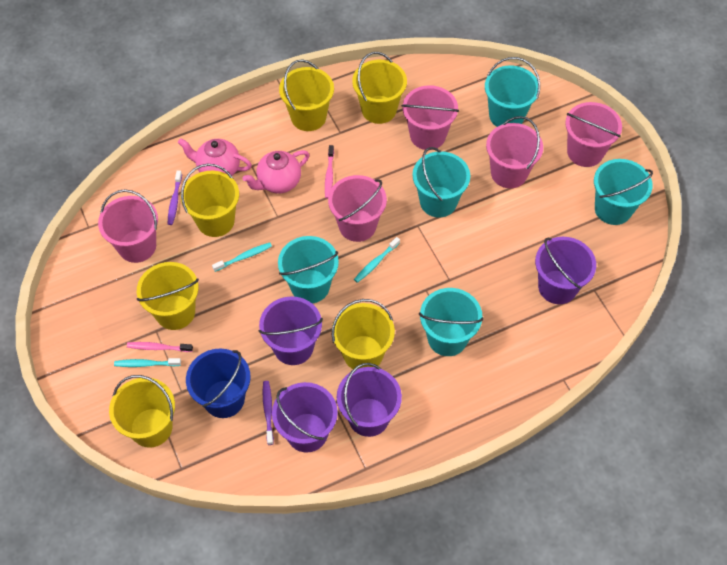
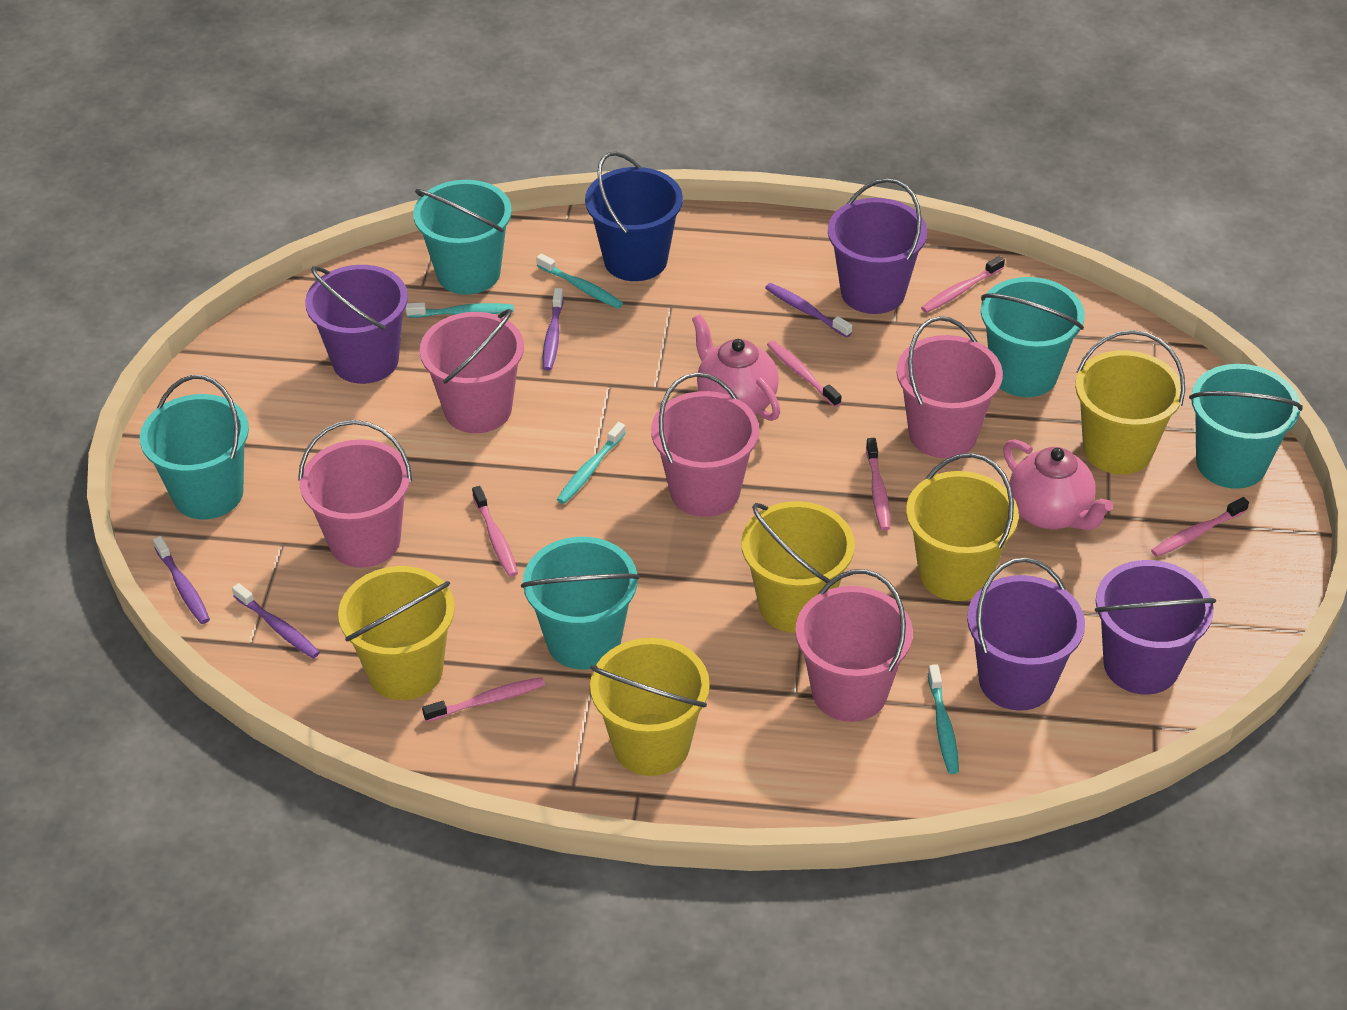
pink toothbrush: 2 -> 6
purple toothbrush: 2 -> 4
turquoise toothbrush: 3 -> 4
yellow bucket: 6 -> 5

